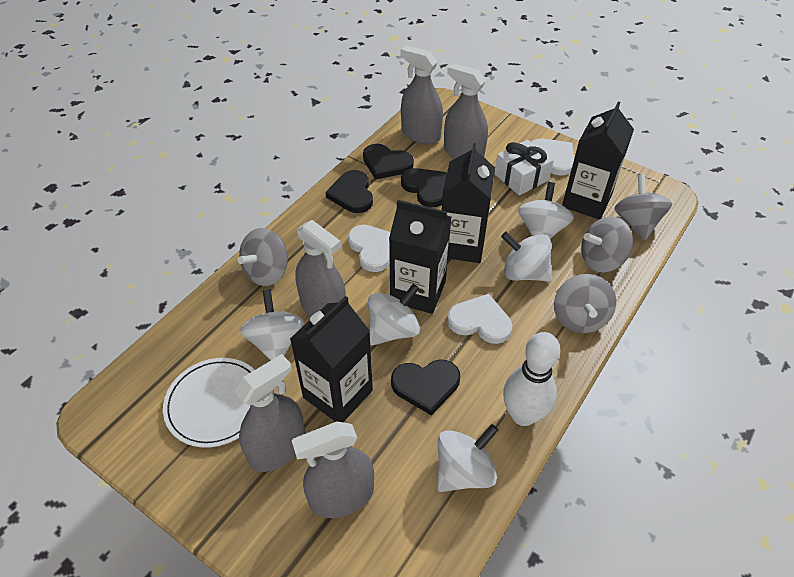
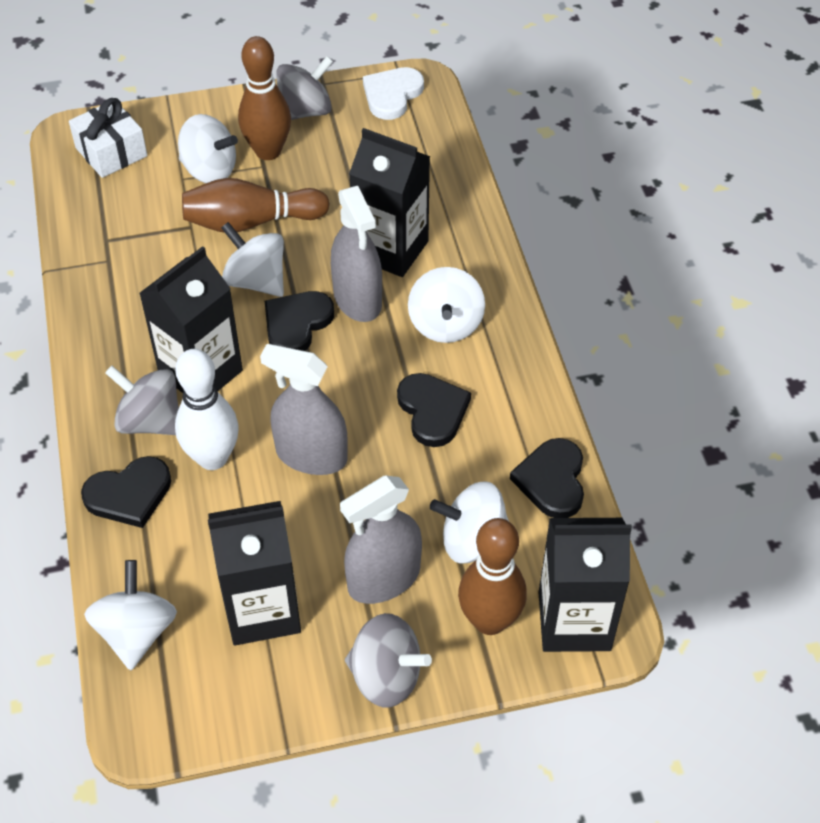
brown bowling pin: 0 -> 3
grey spinning top: 4 -> 3
grey spray bottle: 5 -> 3
white heart: 3 -> 1
white plate: 1 -> 0

